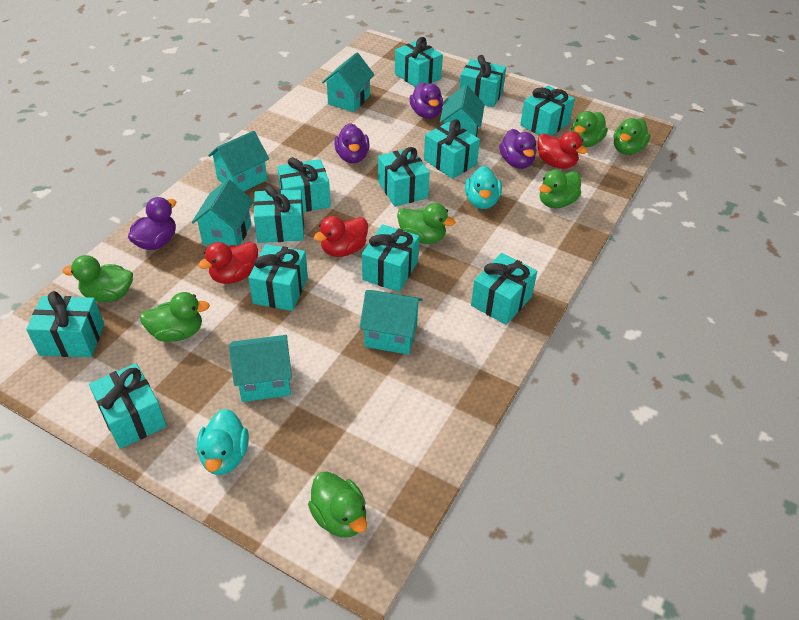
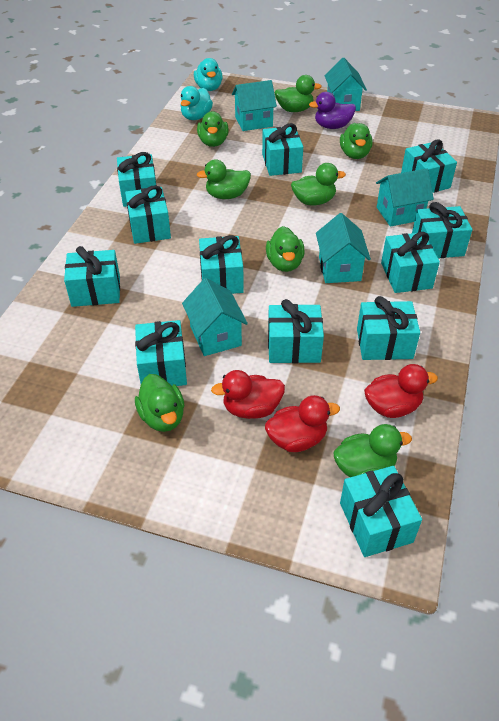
green duck: 7 -> 8
purple duck: 4 -> 1
turquoise house: 6 -> 5

